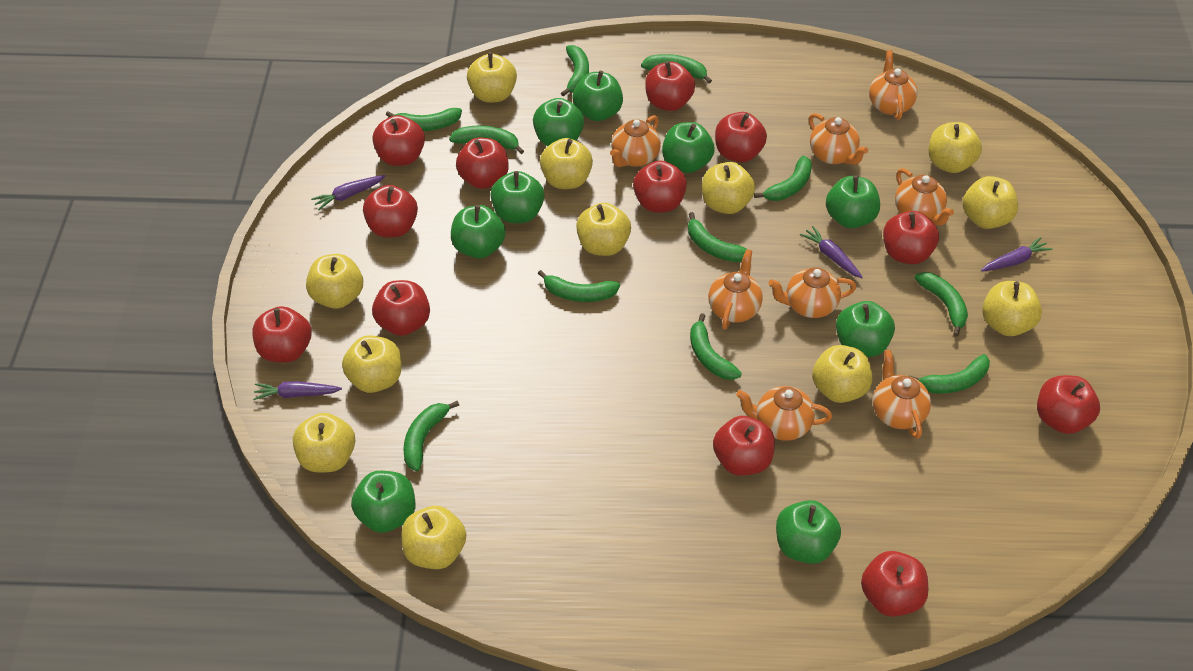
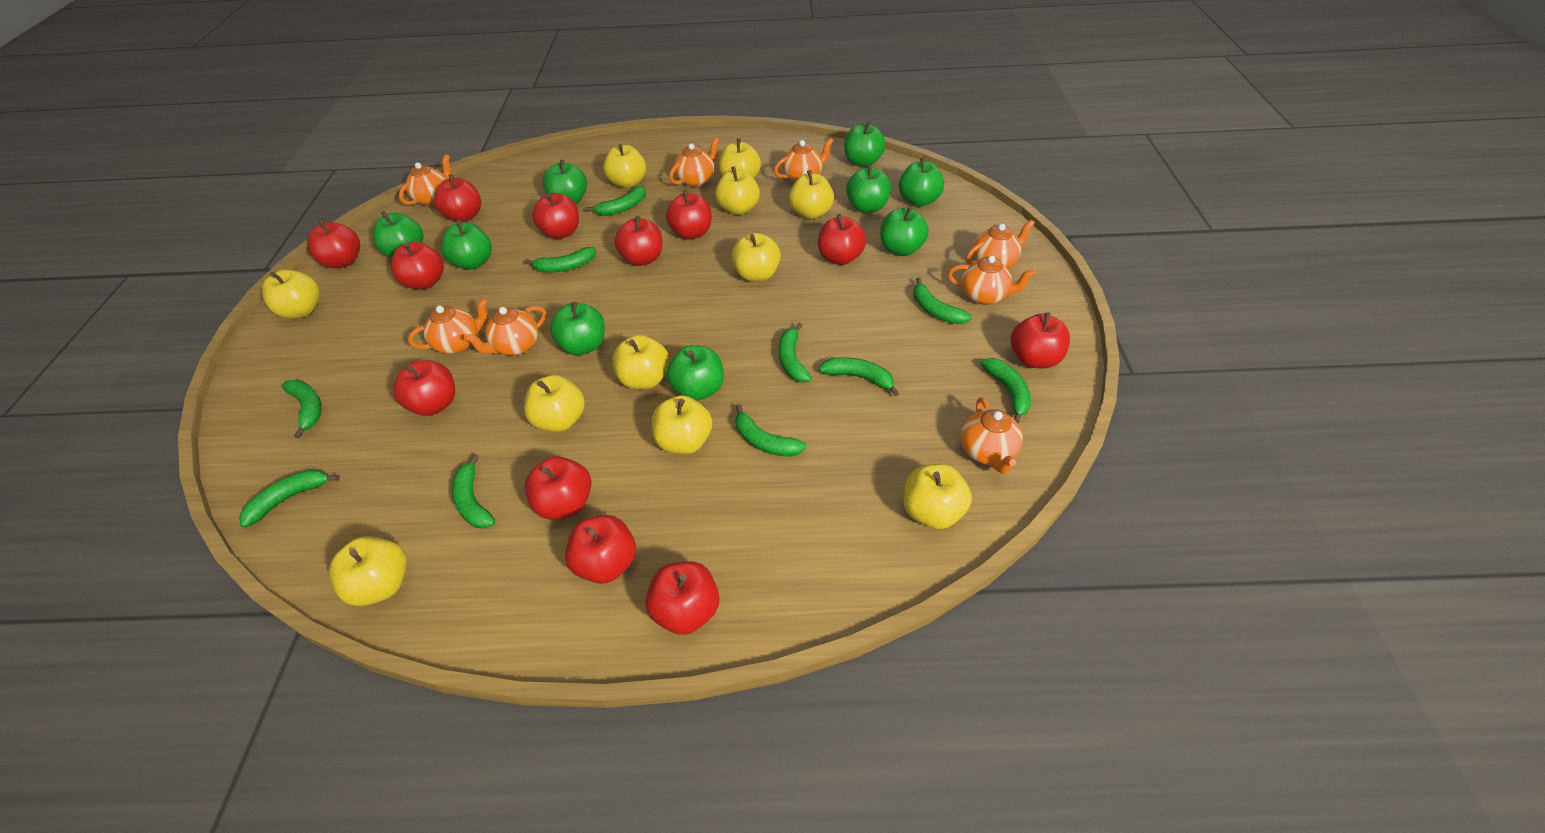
green banana: 11 -> 10
purple carrot: 4 -> 0
yellow apple: 12 -> 11

